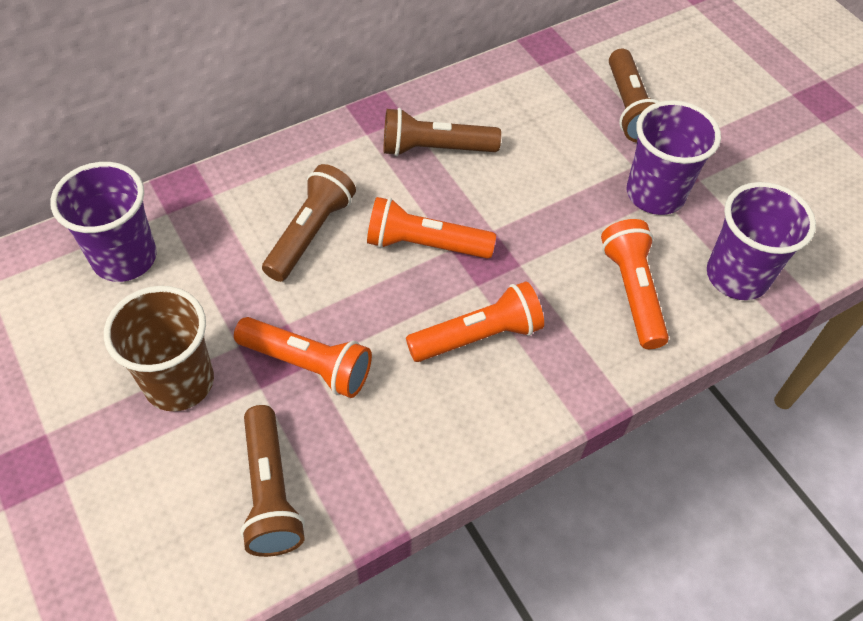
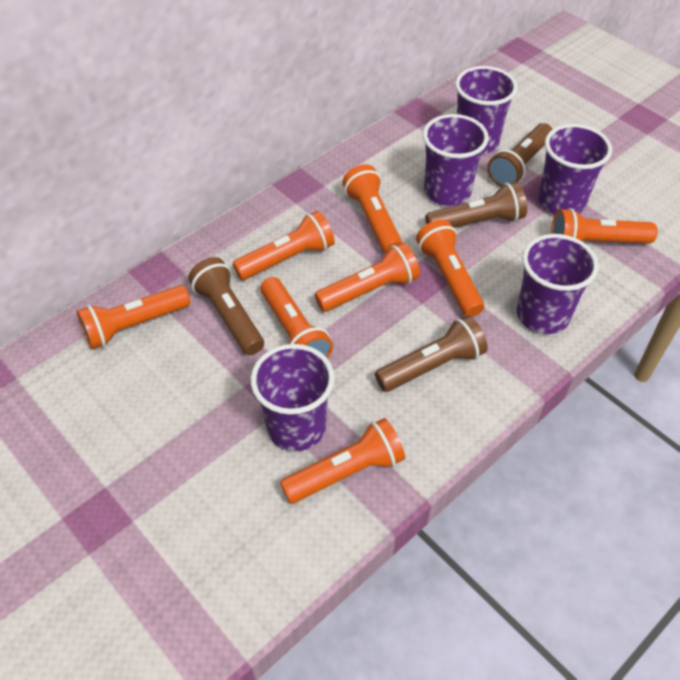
brown cup: 1 -> 0
orange flashlight: 4 -> 8
purple cup: 3 -> 5

